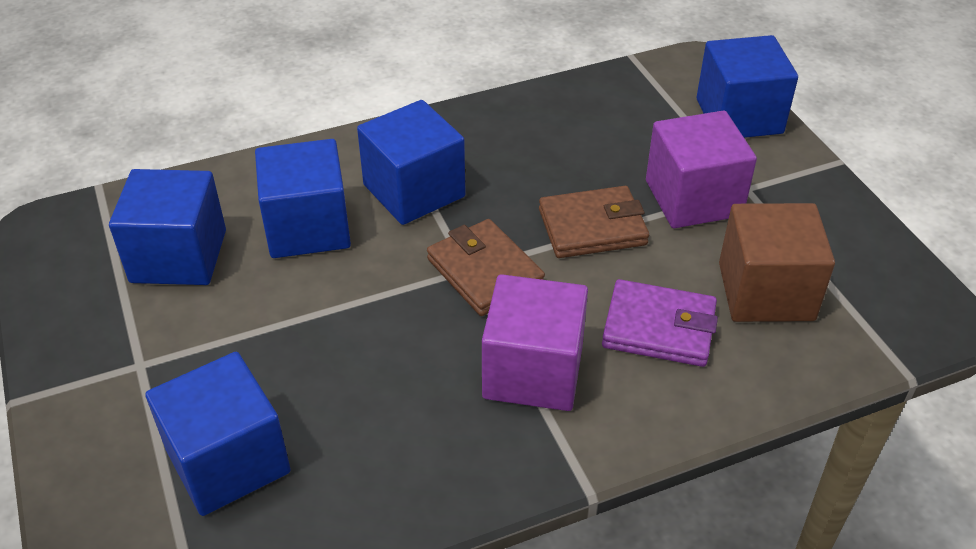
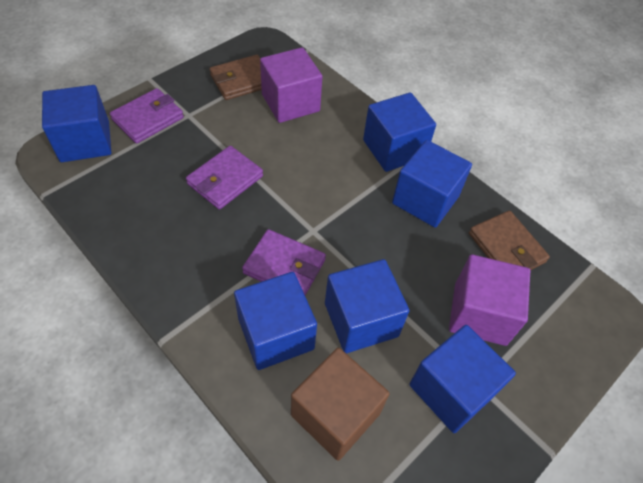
blue cube: 5 -> 6
purple wallet: 1 -> 3

